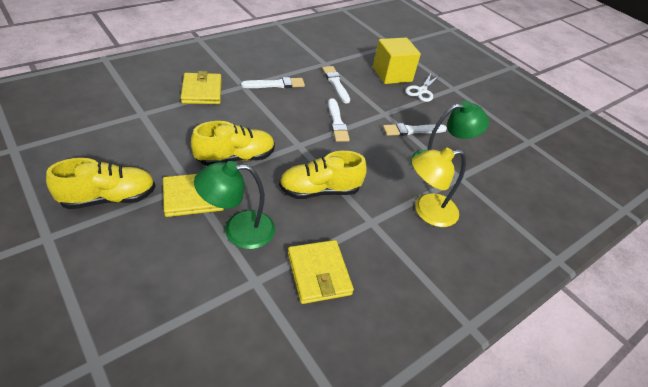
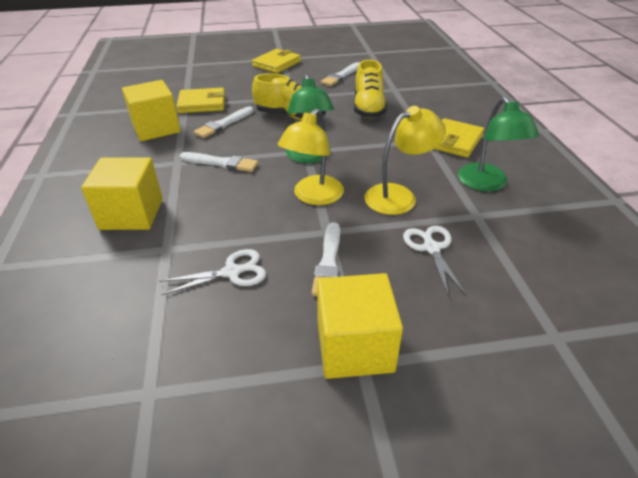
white scissors: 1 -> 2
yellow cube: 1 -> 3
yellow lamp: 1 -> 2
yellow shoe: 3 -> 2

